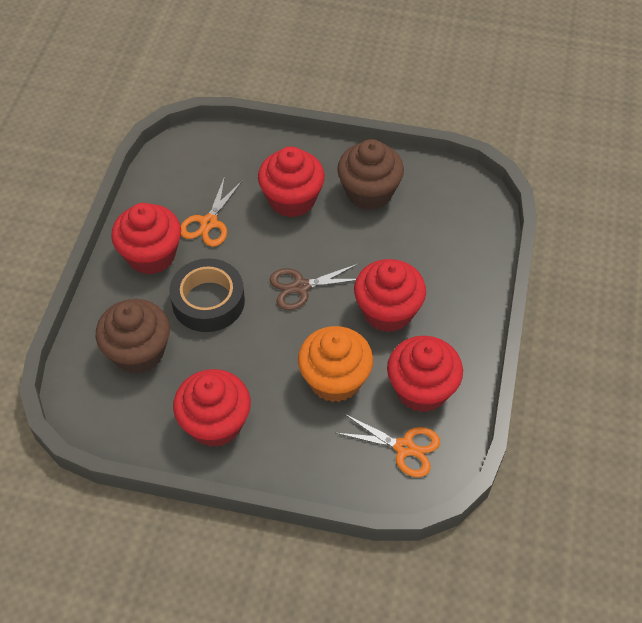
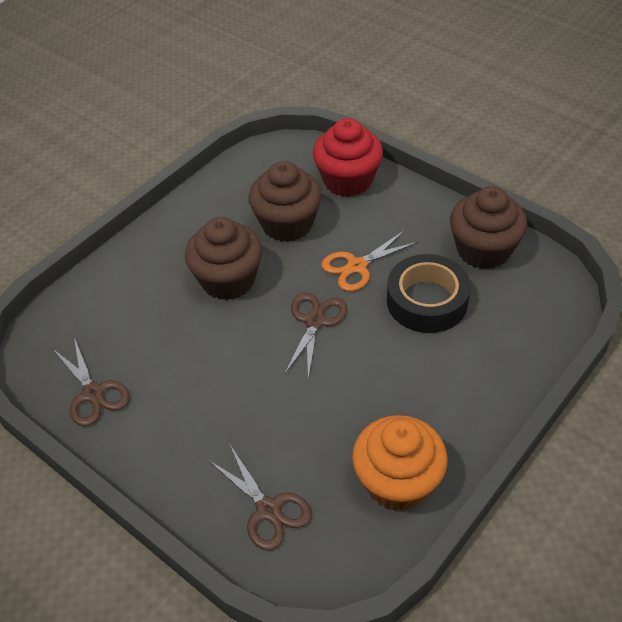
brown cupcake: 2 -> 3
brown scissors: 1 -> 3
orange scissors: 2 -> 1
red cupcake: 5 -> 1

